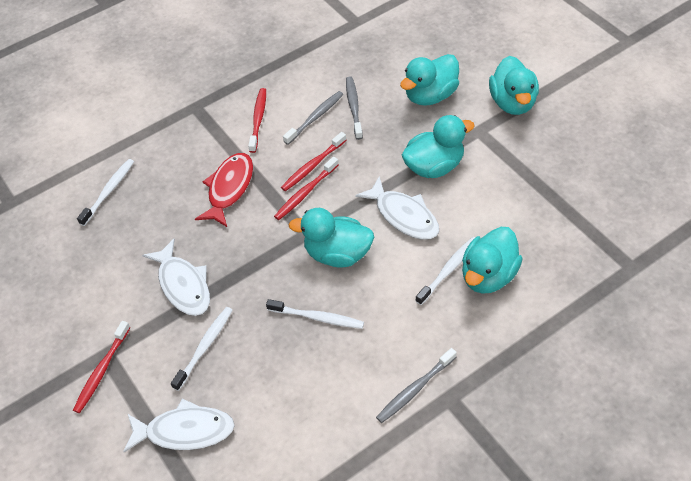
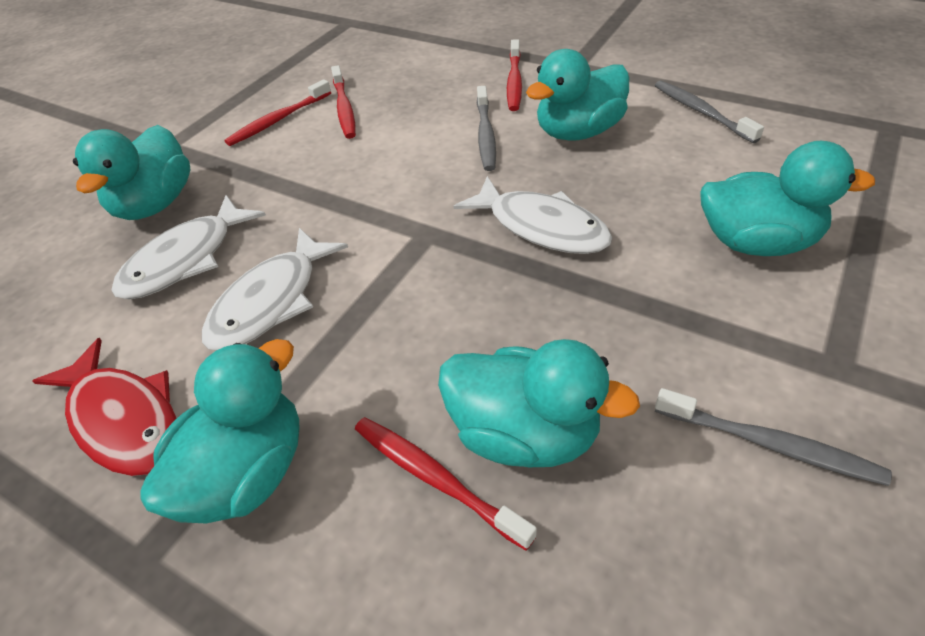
white toothbrush: 4 -> 0

